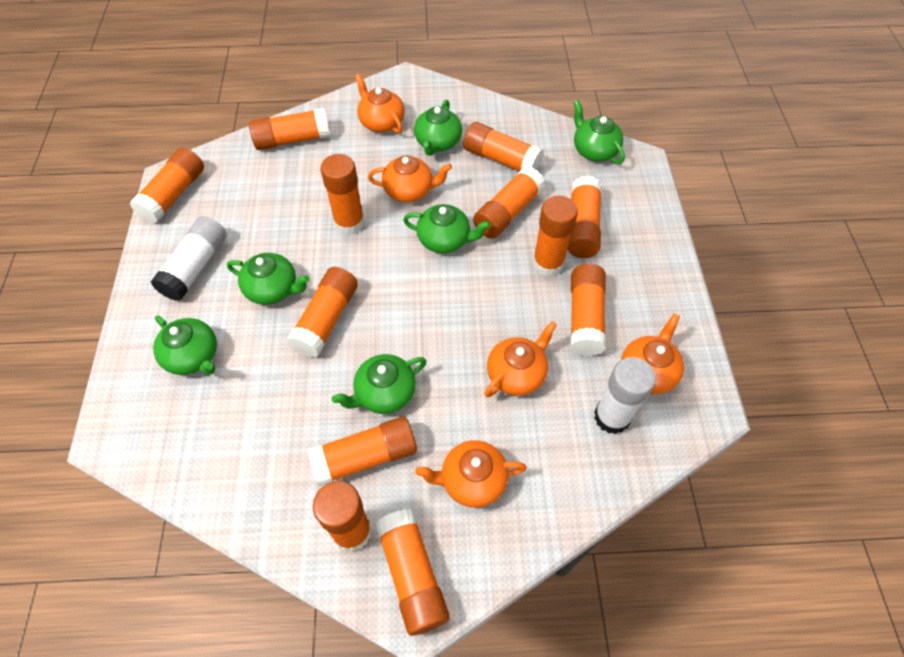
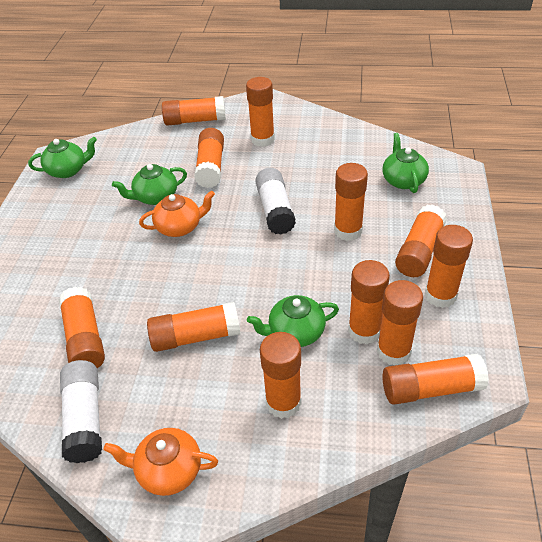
green teapot: 6 -> 4
orange teapot: 5 -> 2

